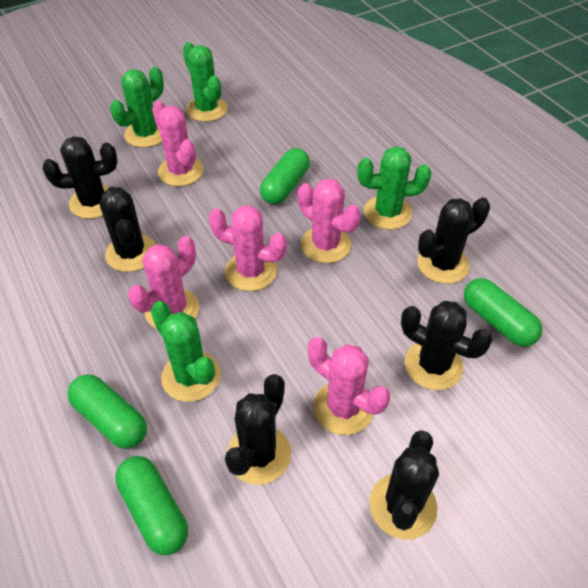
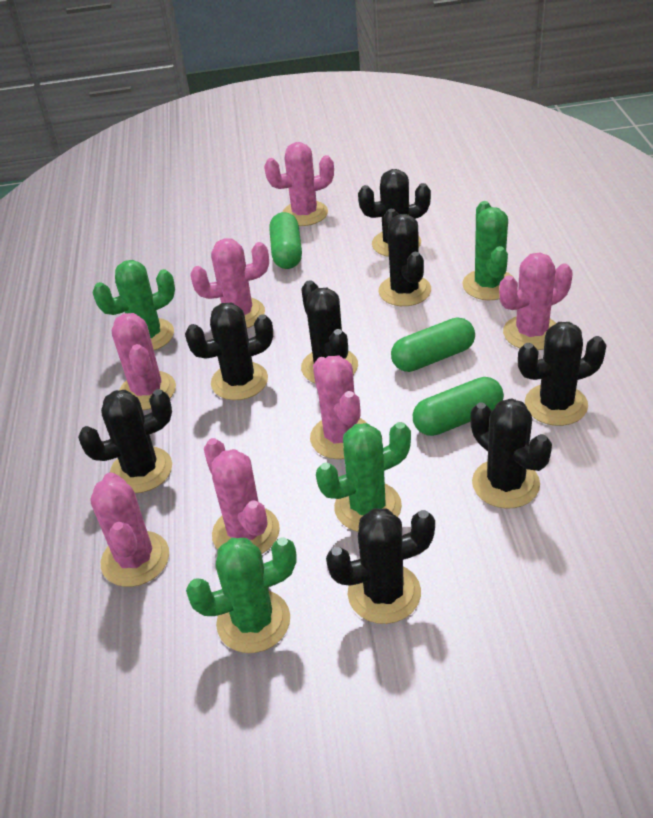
black cactus: 6 -> 8
green capsule: 4 -> 3
pink cactus: 5 -> 7

